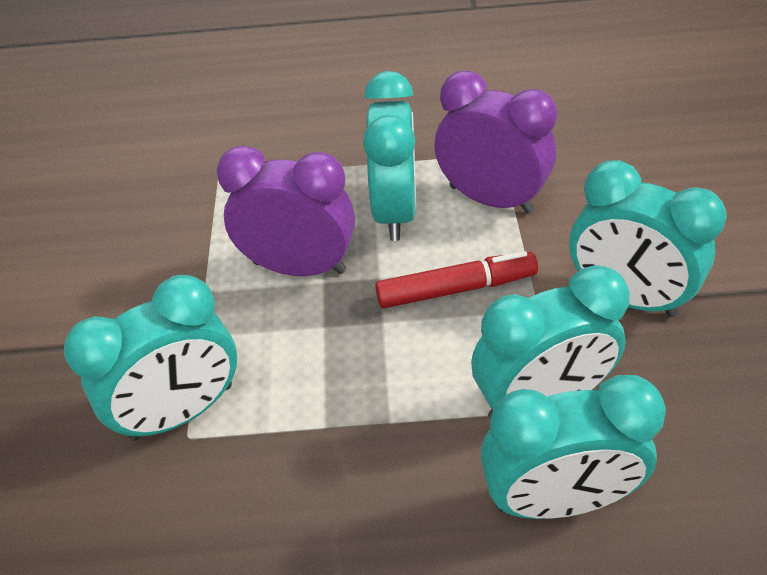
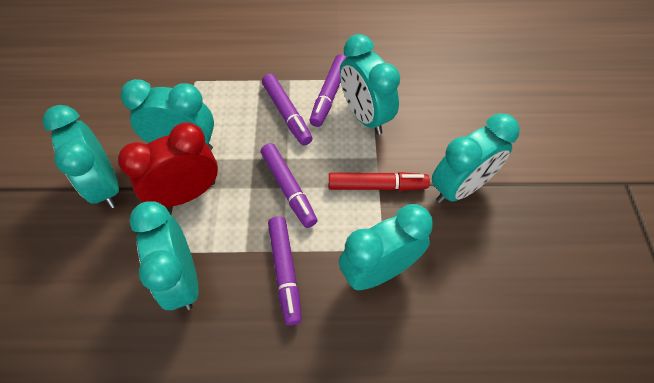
purple clock: 2 -> 0
purple marker: 0 -> 4
red clock: 0 -> 1
turquoise clock: 5 -> 6

